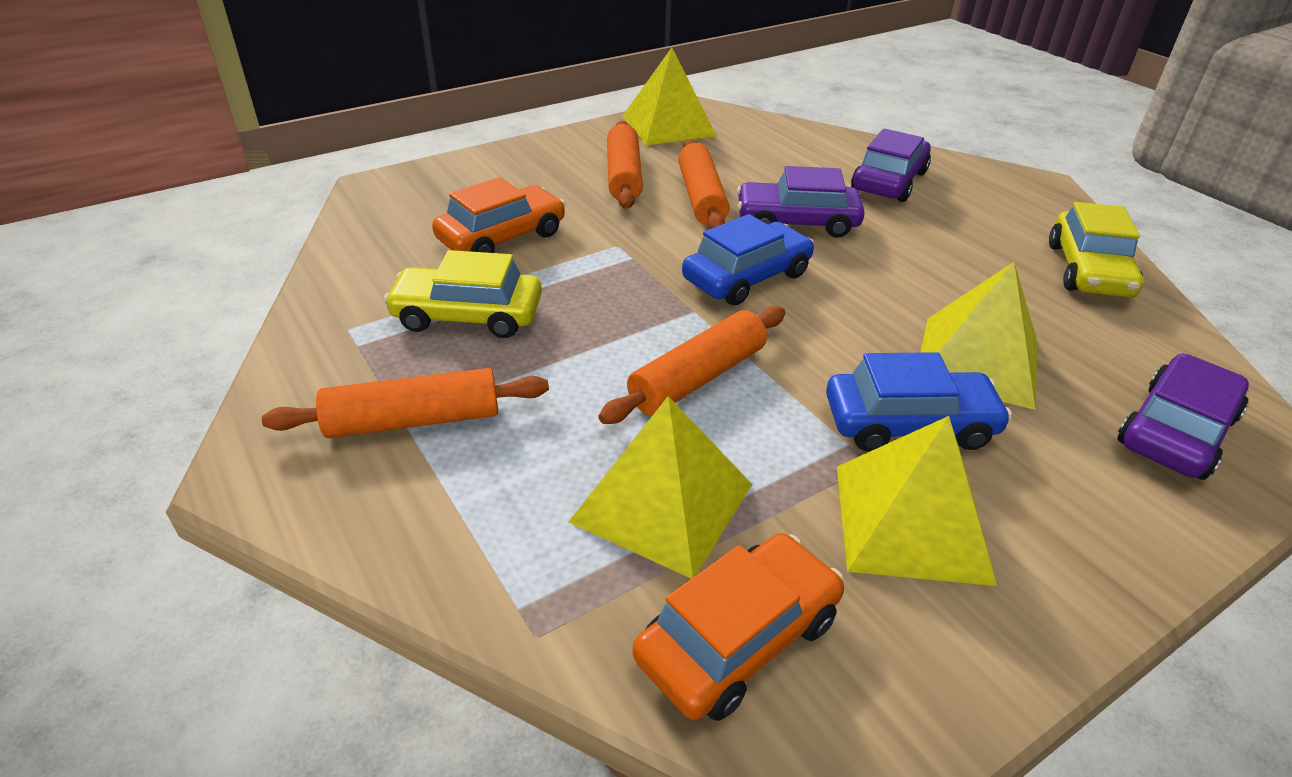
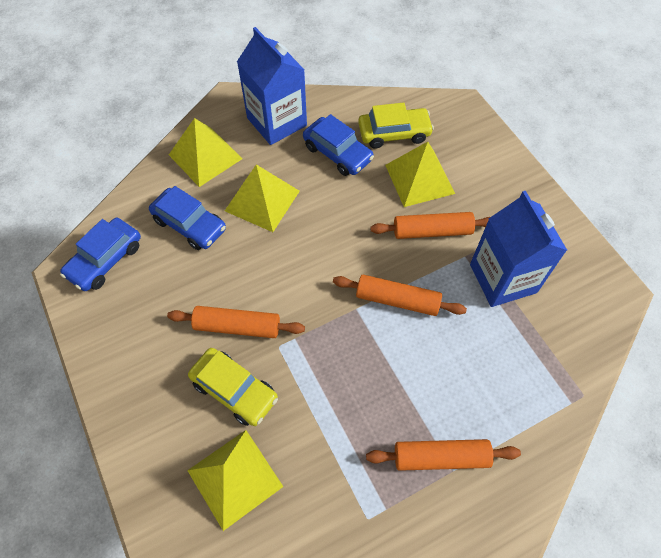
blue car: 2 -> 3
blue carton: 0 -> 2
orange car: 2 -> 0
purple car: 3 -> 0

